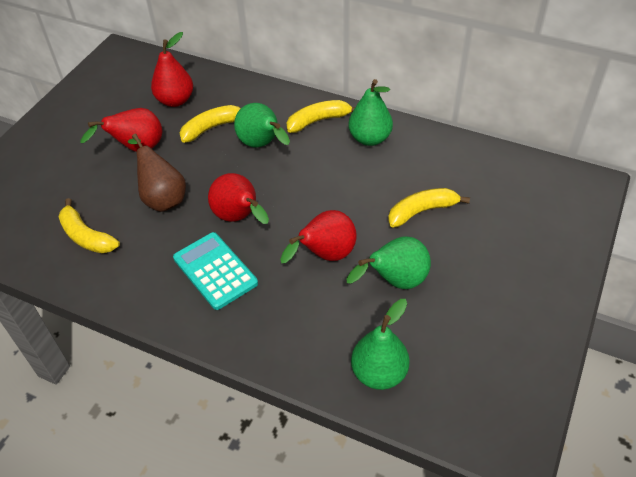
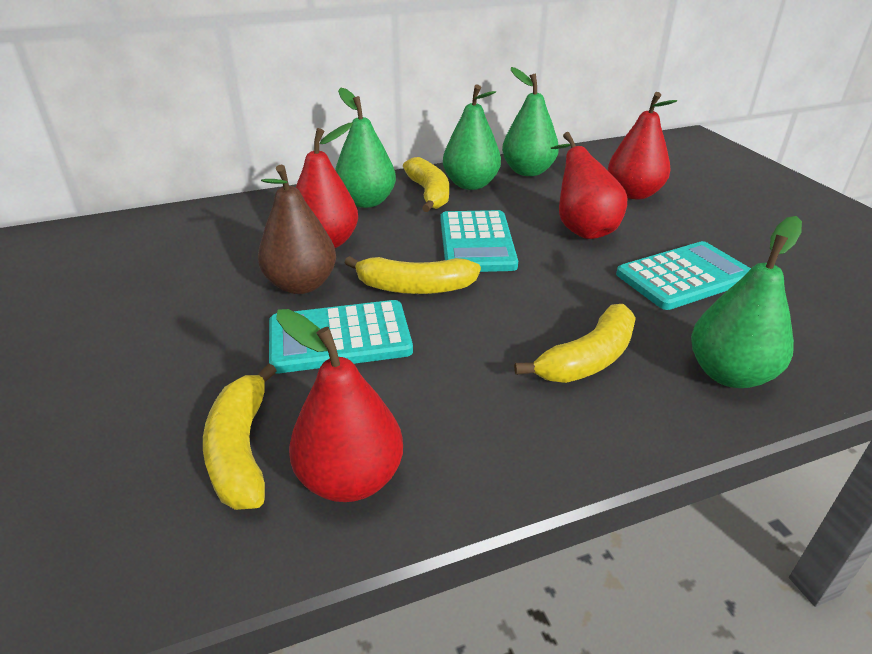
turquoise calculator: 1 -> 3

